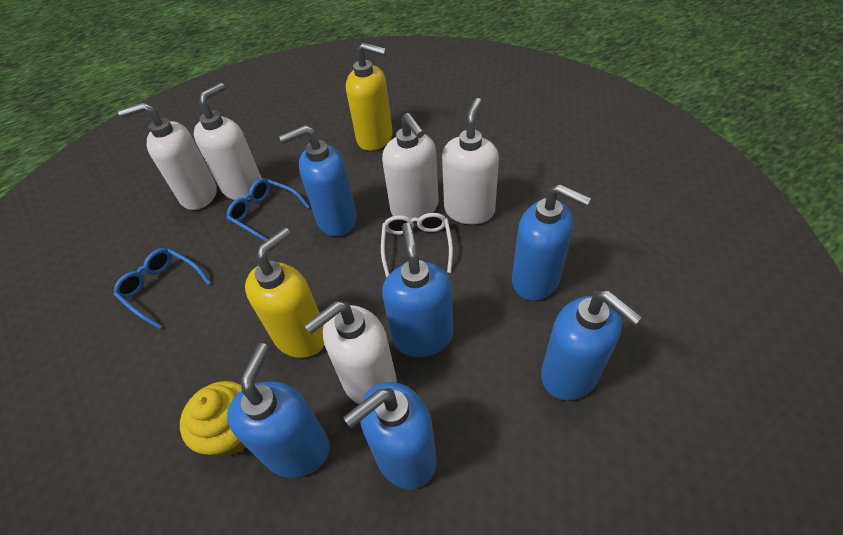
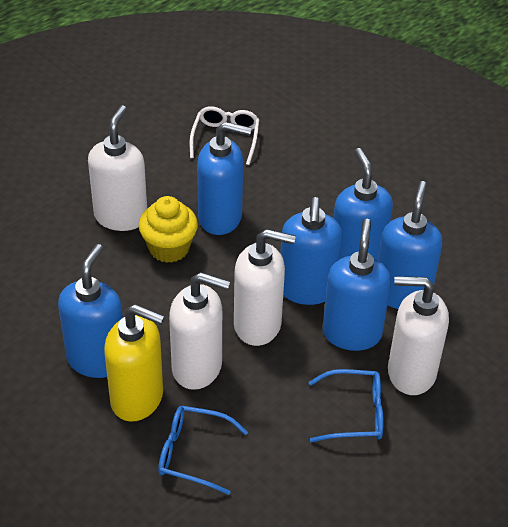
white soap dispenser: 5 -> 4
yellow soap dispenser: 2 -> 1

